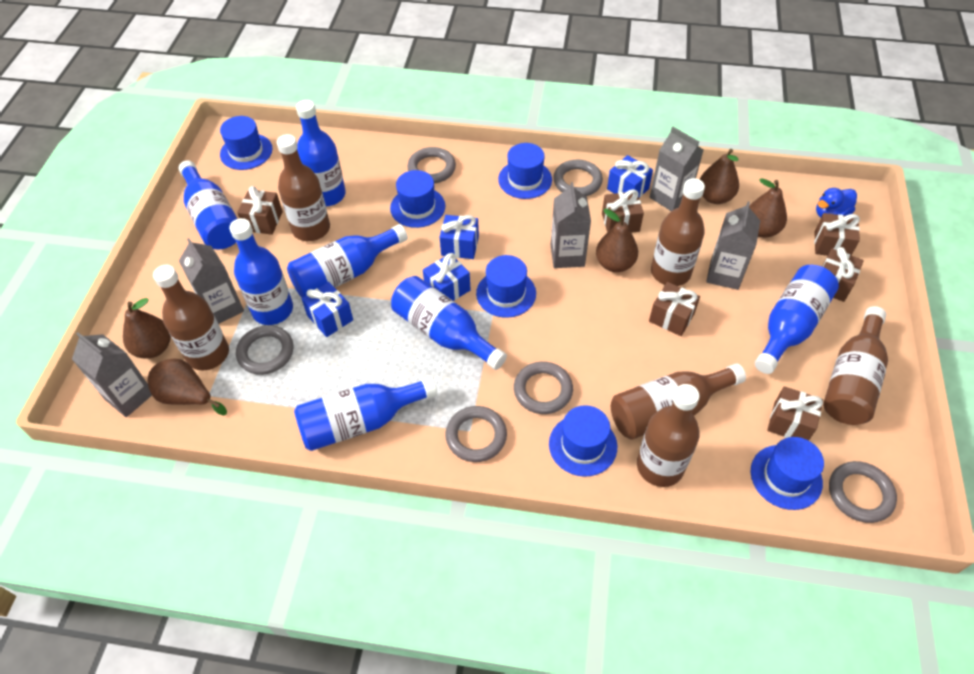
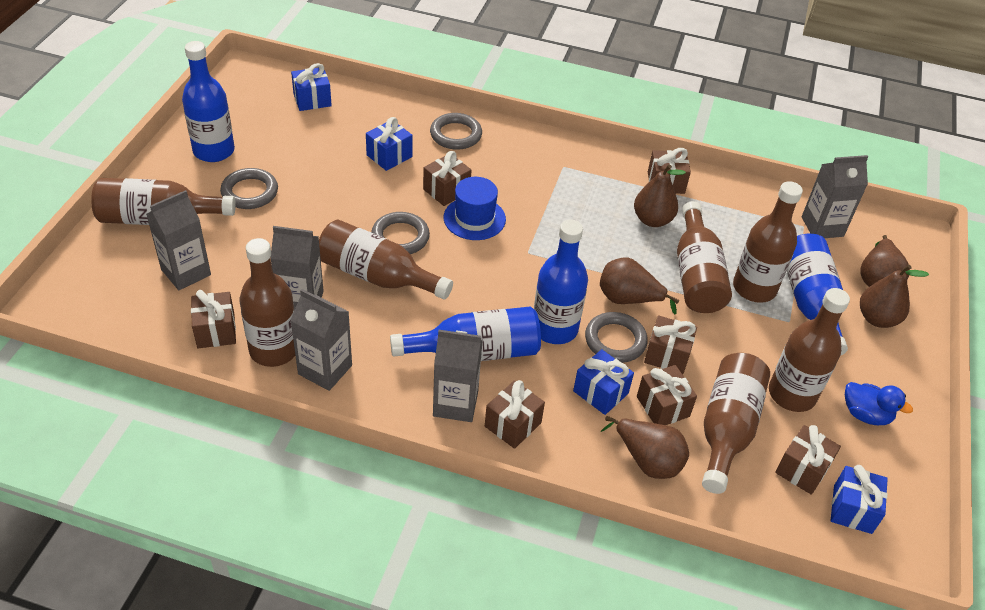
blue bottle: 7 -> 4
blue hat: 6 -> 1
brown bottle: 6 -> 7
brown gift: 6 -> 7
grey ring: 6 -> 4

